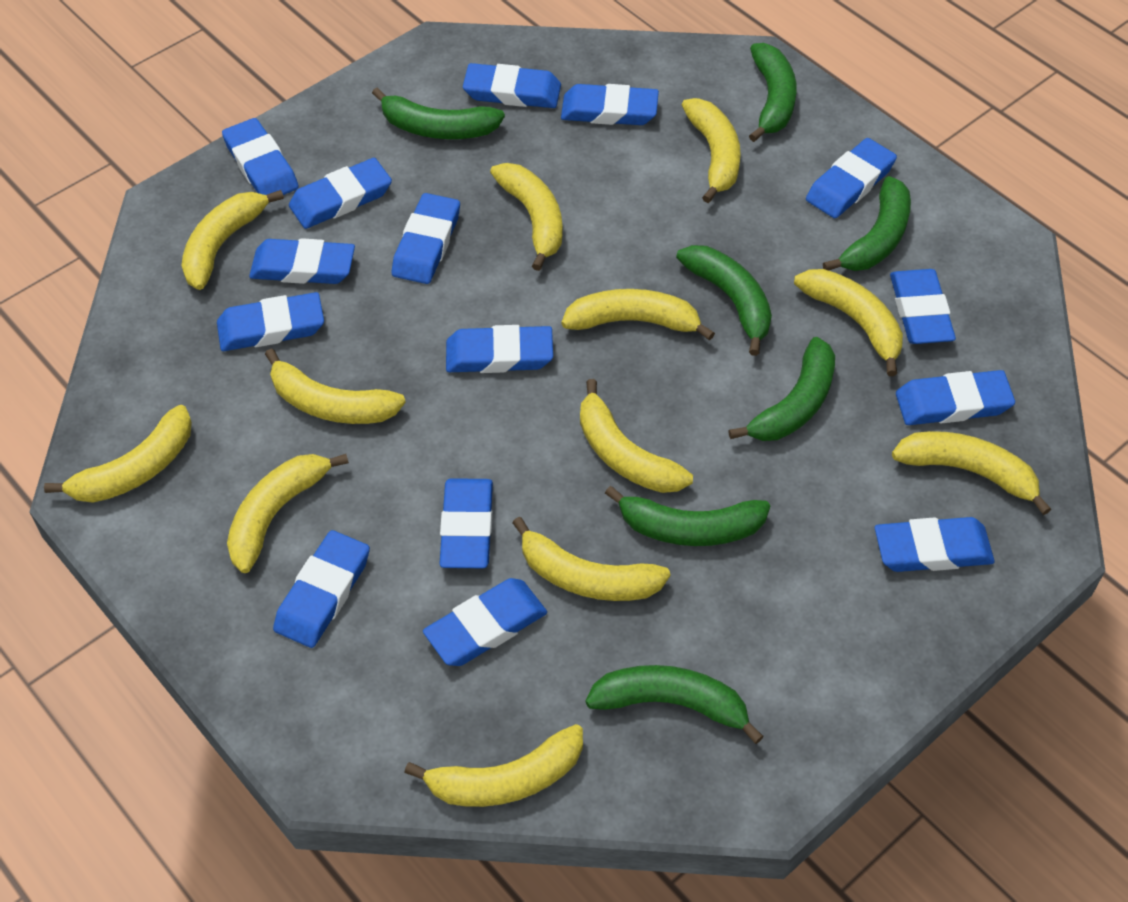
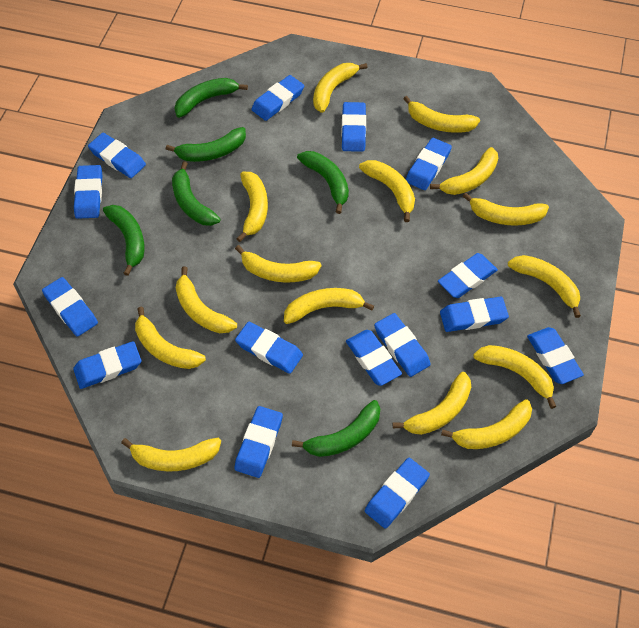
green banana: 7 -> 6
yellow banana: 12 -> 15

